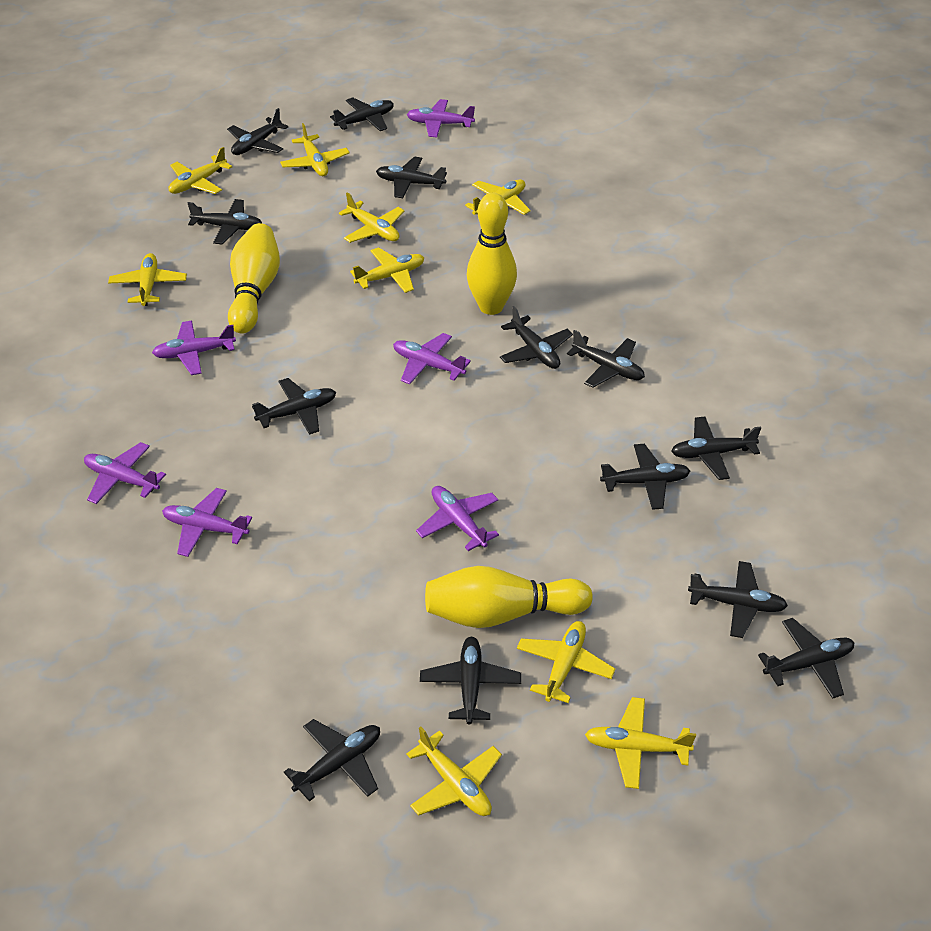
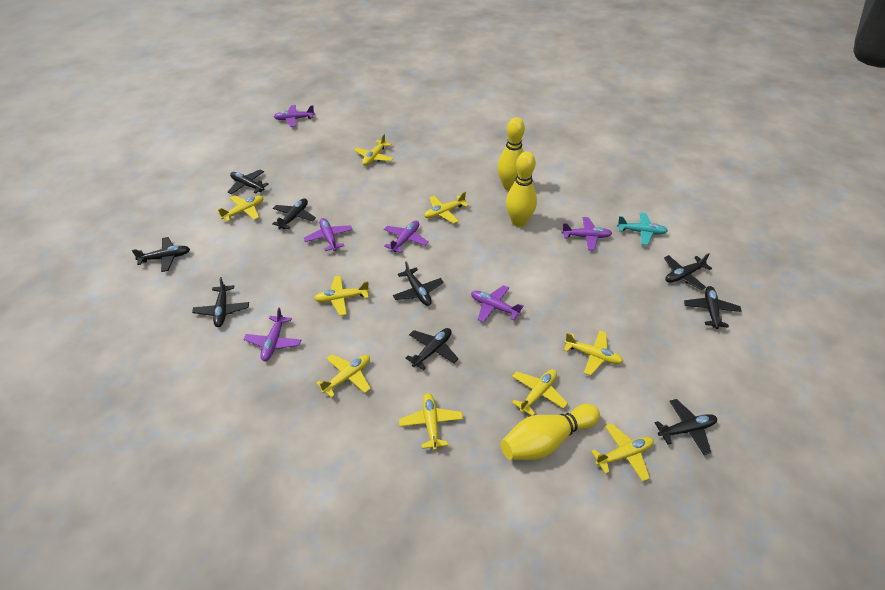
black plane: 13 -> 9
turquoise plane: 0 -> 1

